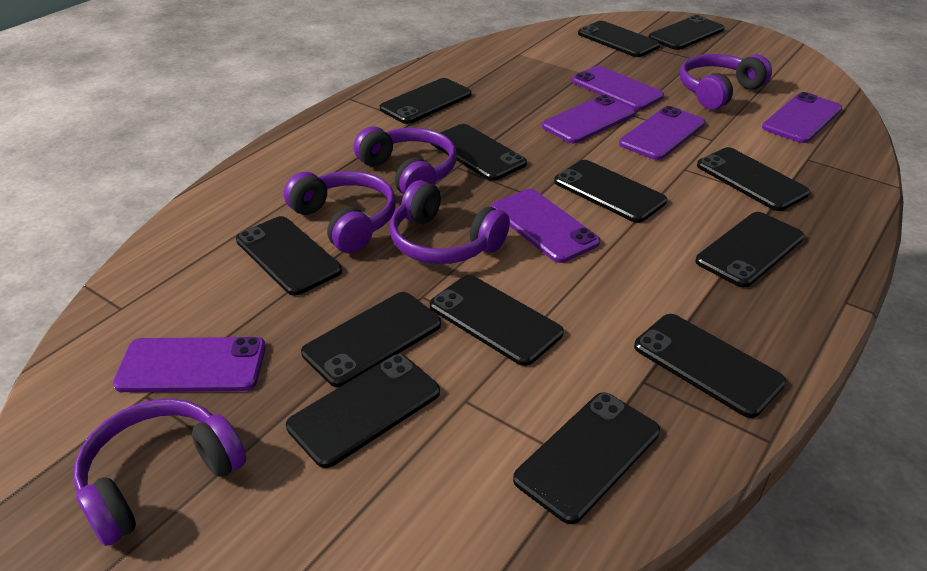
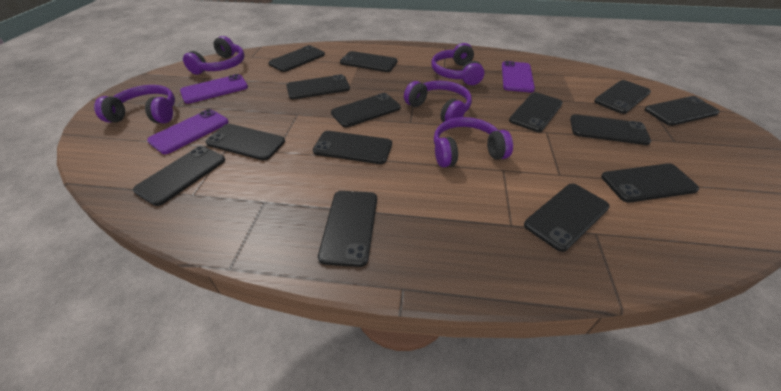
black phone: 13 -> 14
purple phone: 6 -> 3

